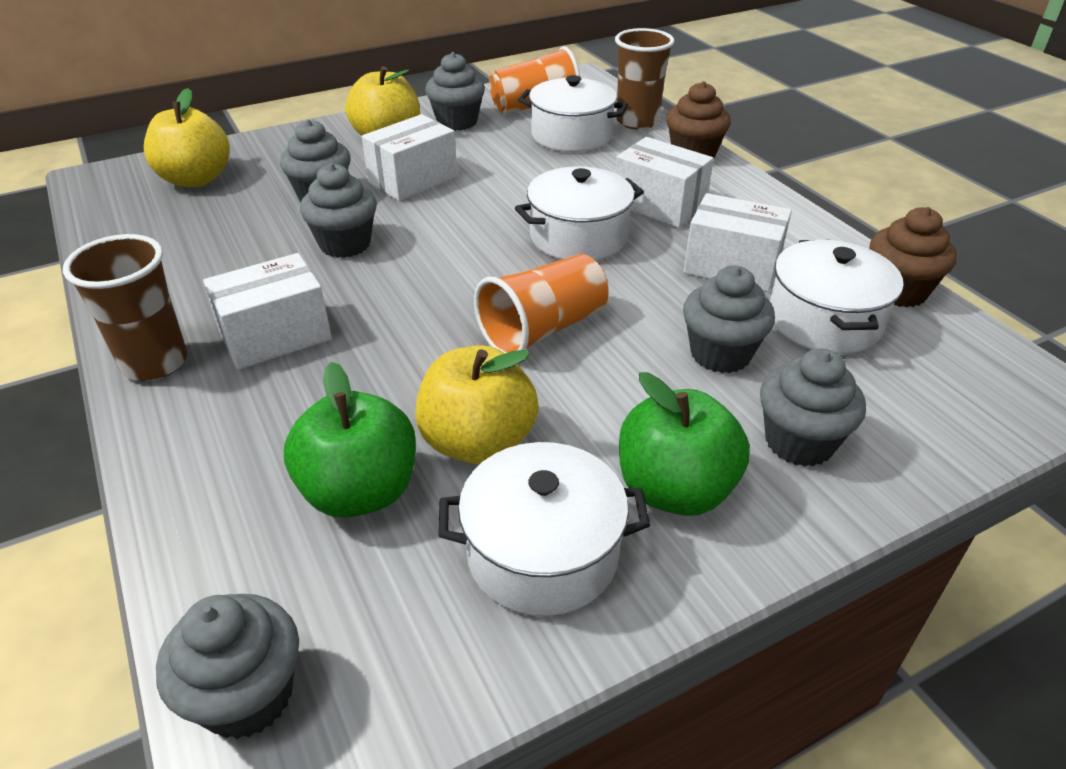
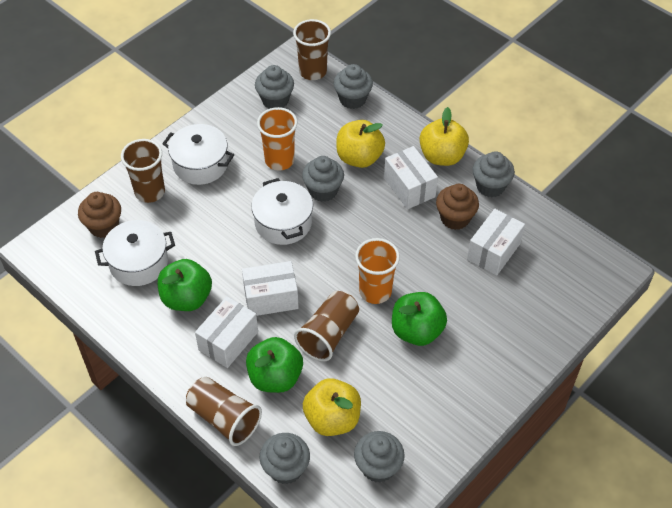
brown cup: 2 -> 4
green apple: 2 -> 3
white pot: 4 -> 3

